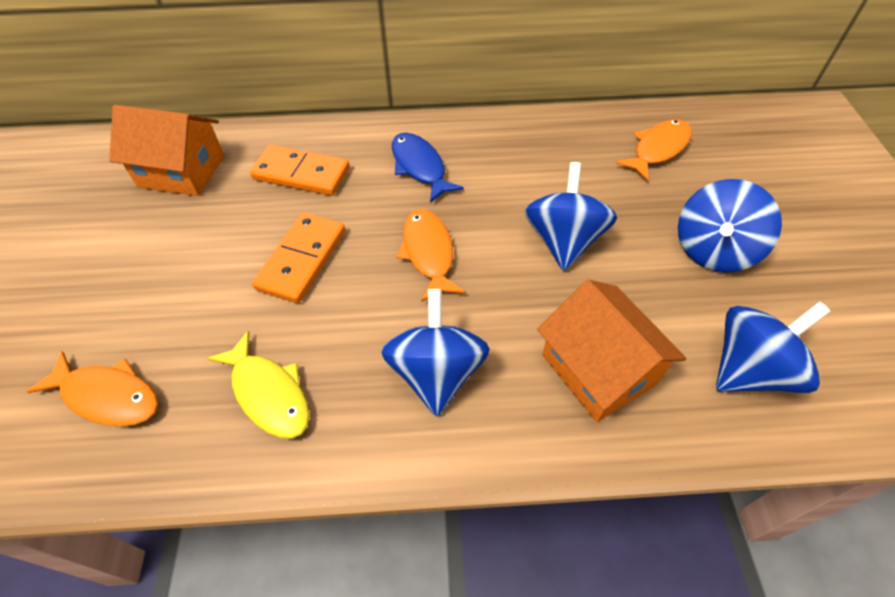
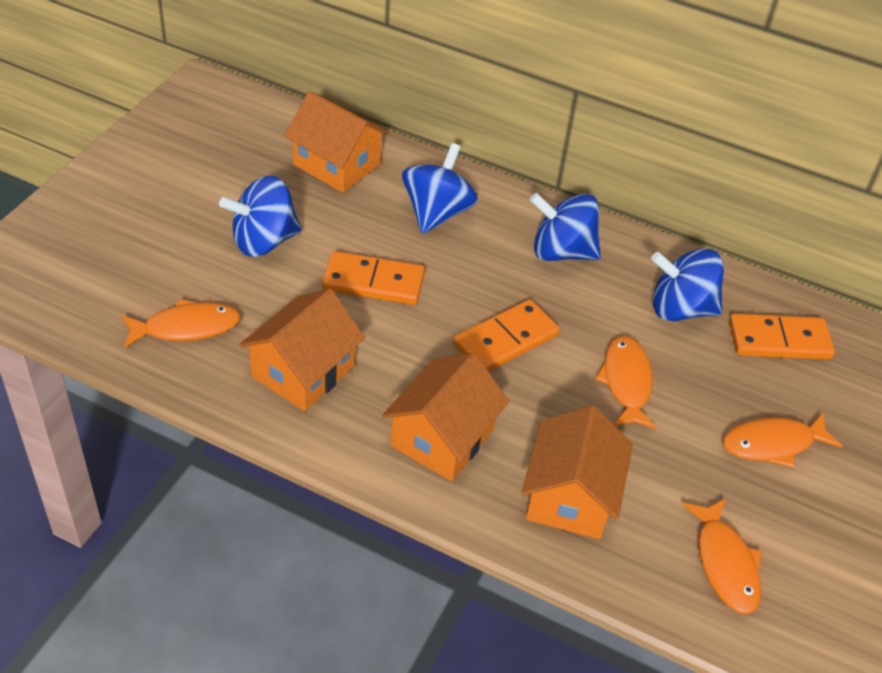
blue fish: 1 -> 0
orange domino: 2 -> 3
orange fish: 3 -> 4
orange house: 2 -> 4
yellow fish: 1 -> 0

